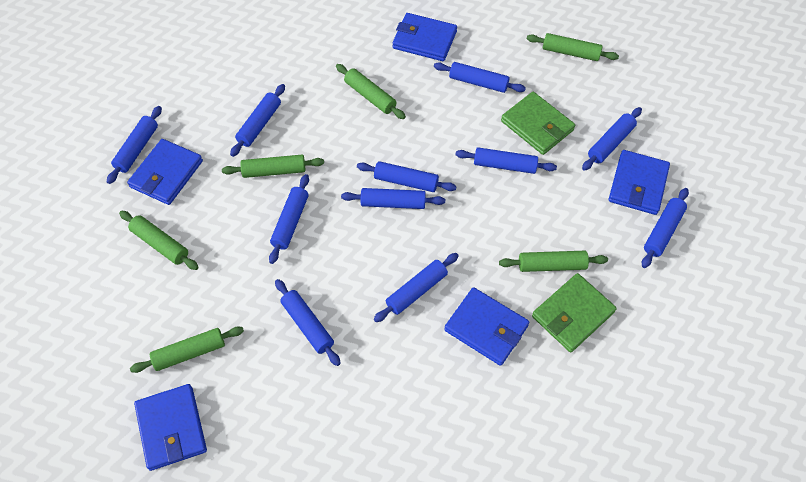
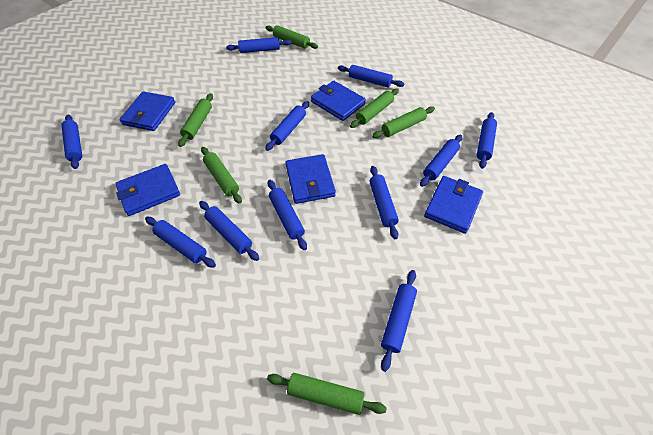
green wallet: 2 -> 0

